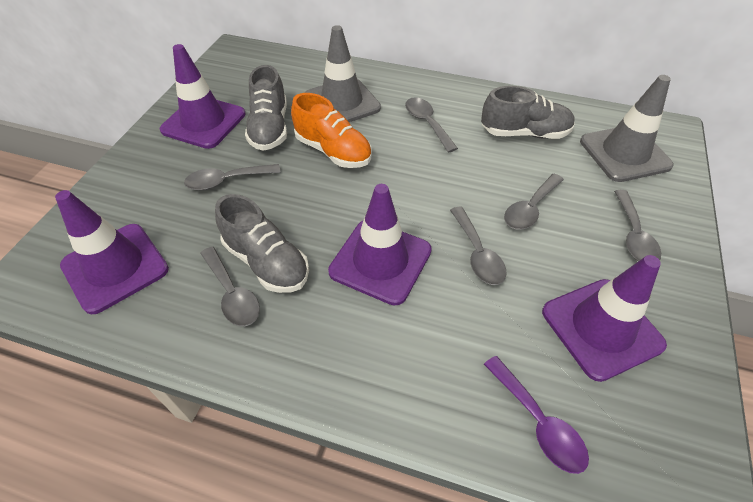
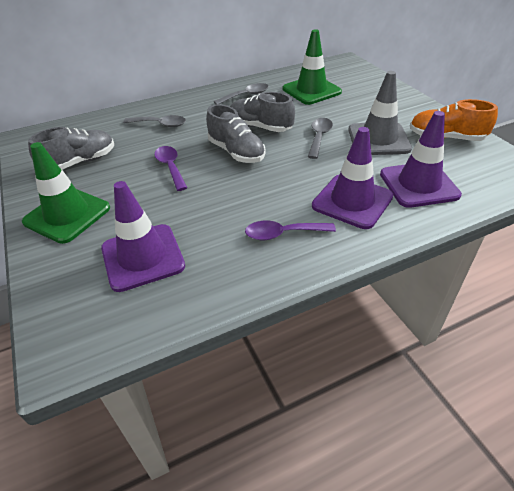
green traffic cone: 0 -> 2
grey spoon: 6 -> 3
grey traffic cone: 2 -> 1
purple spoon: 1 -> 2
purple traffic cone: 4 -> 3

